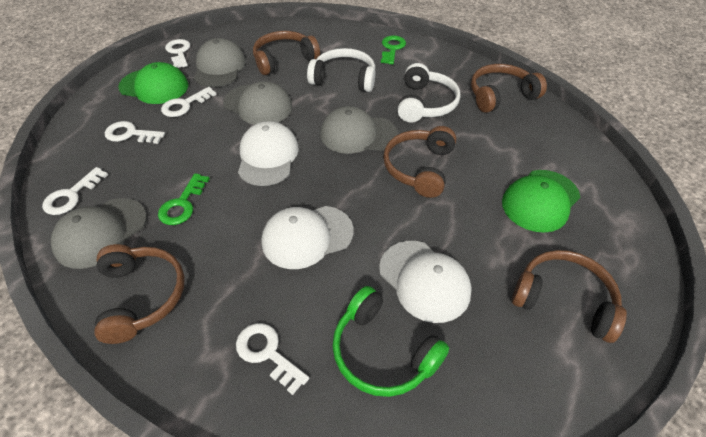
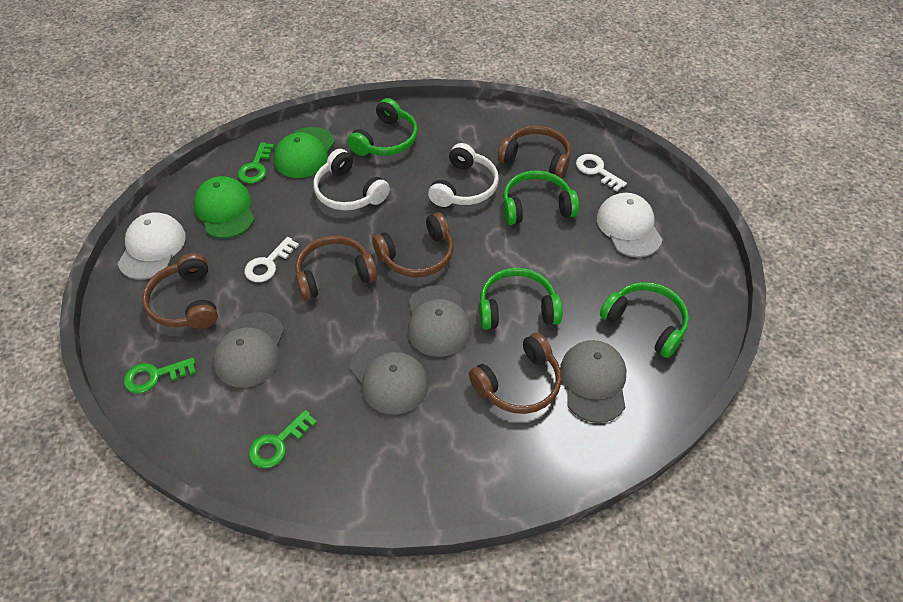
green headphones: 1 -> 4
green key: 2 -> 3
white cap: 3 -> 2
white key: 5 -> 2

